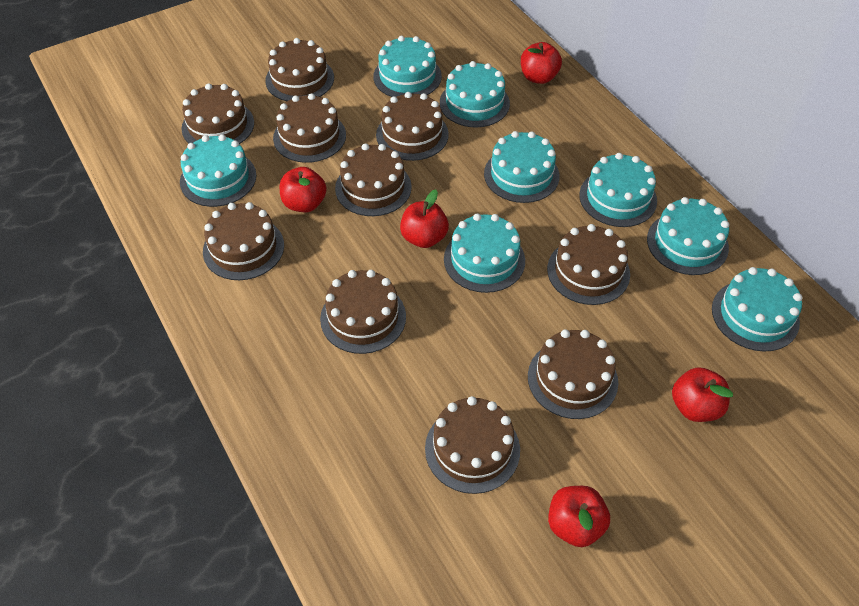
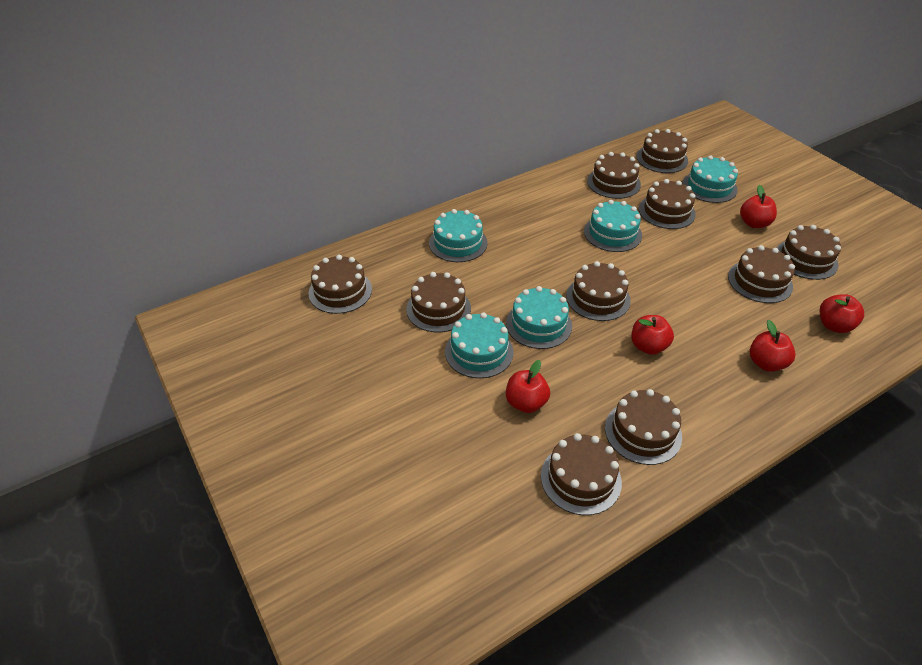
turquoise cake: 8 -> 5

